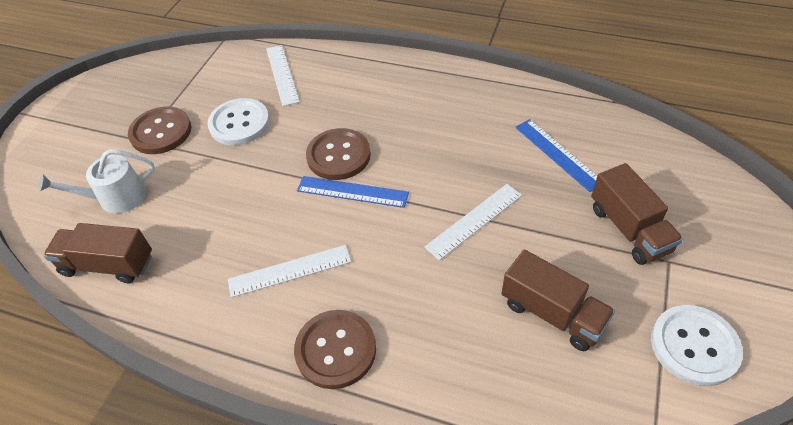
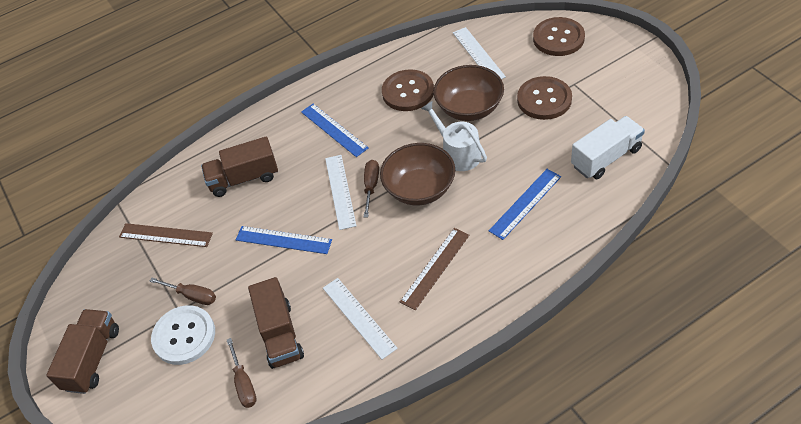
blue ruler: 2 -> 3
brown bowl: 0 -> 2
brown ruler: 0 -> 2
brown screwdriver: 0 -> 3
white button: 2 -> 1
white truck: 0 -> 1

